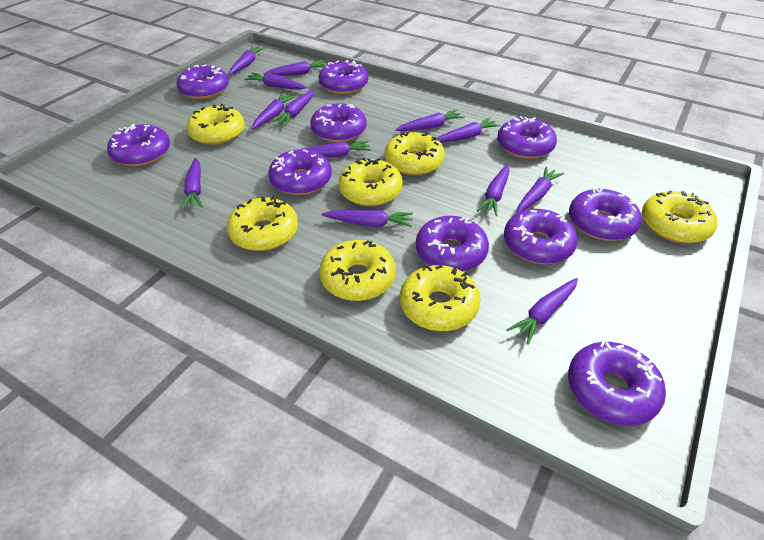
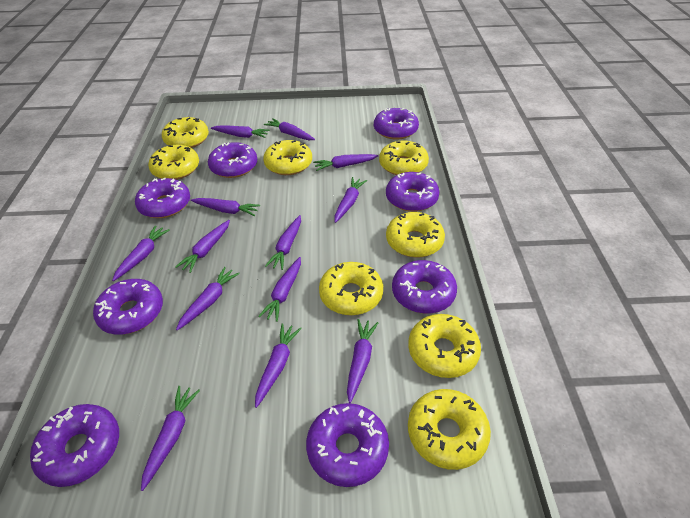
purple donut: 10 -> 8
yellow donut: 7 -> 8

